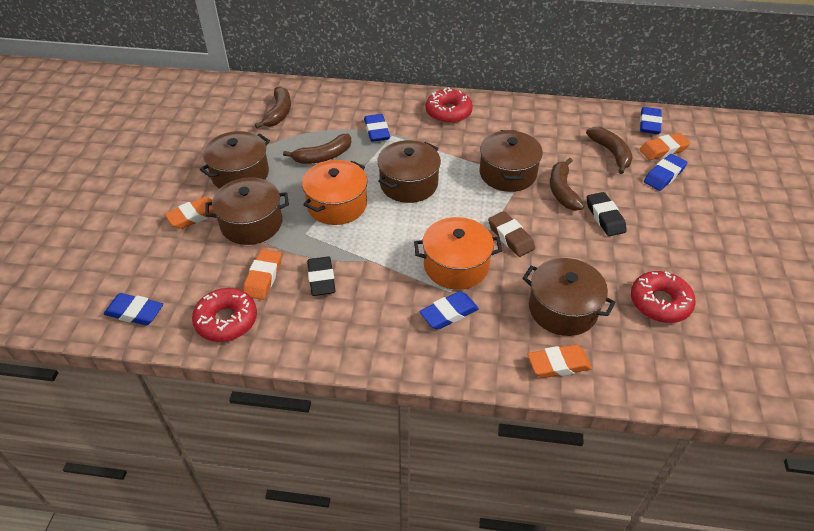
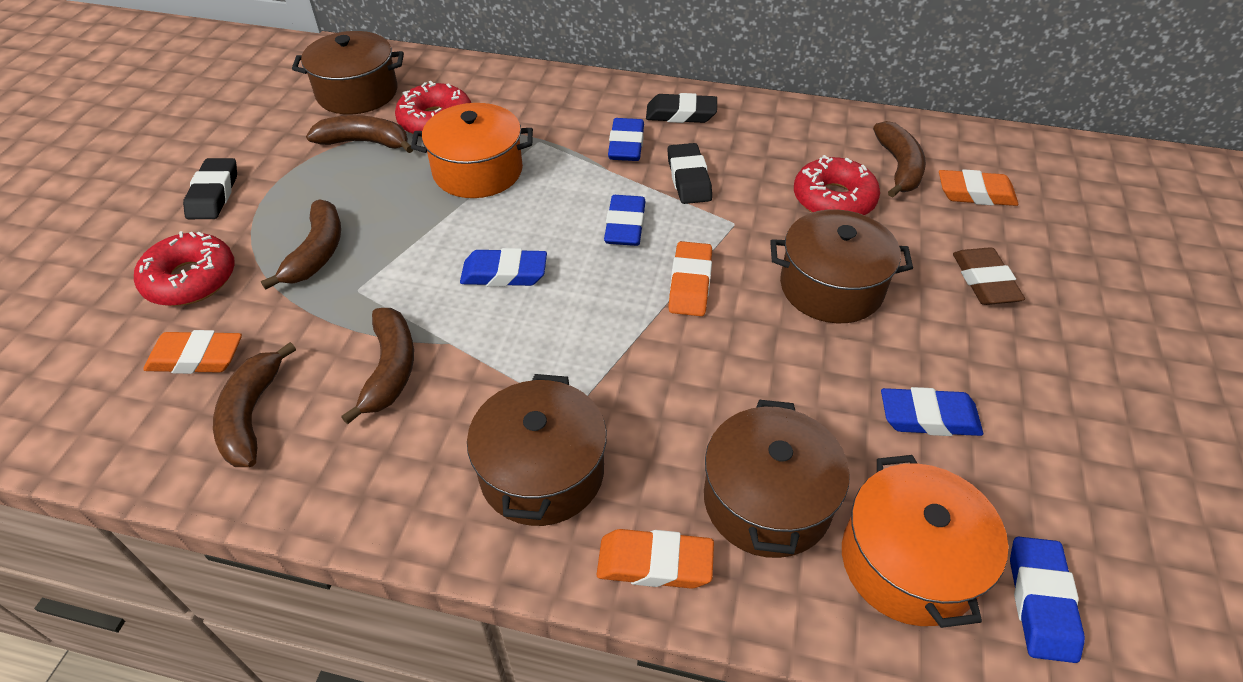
black eraser: 2 -> 3
brown banana: 4 -> 5
brown pot: 5 -> 4

